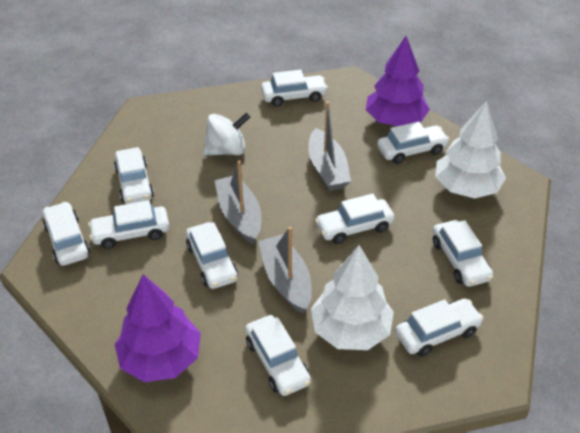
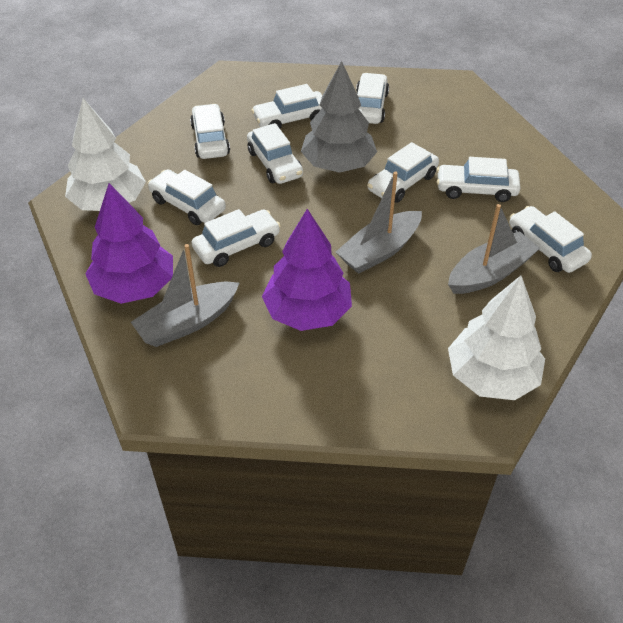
grey tree: 0 -> 1
white car: 10 -> 9
white spinning top: 1 -> 0

